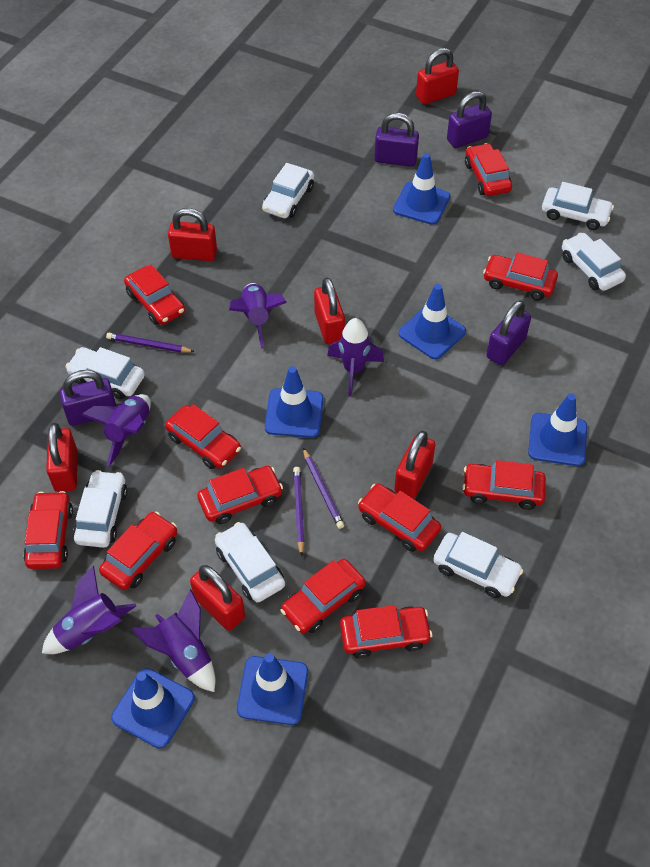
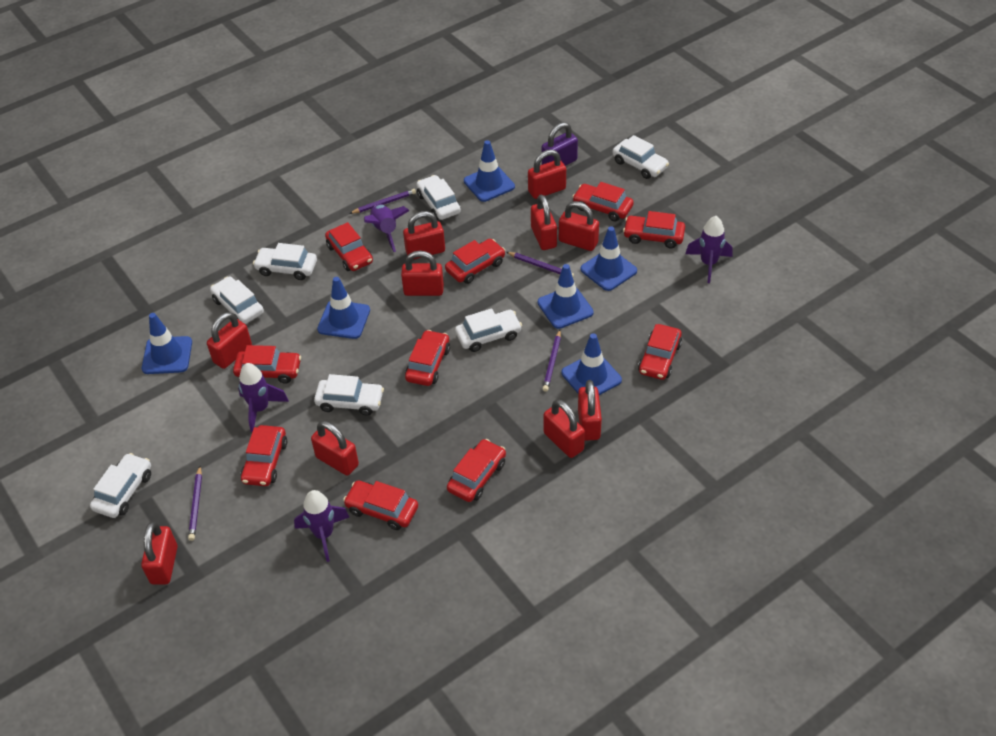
purple padlock: 4 -> 1
purple pencil: 3 -> 4
purple rocket: 5 -> 4
red car: 11 -> 10
red padlock: 6 -> 10

